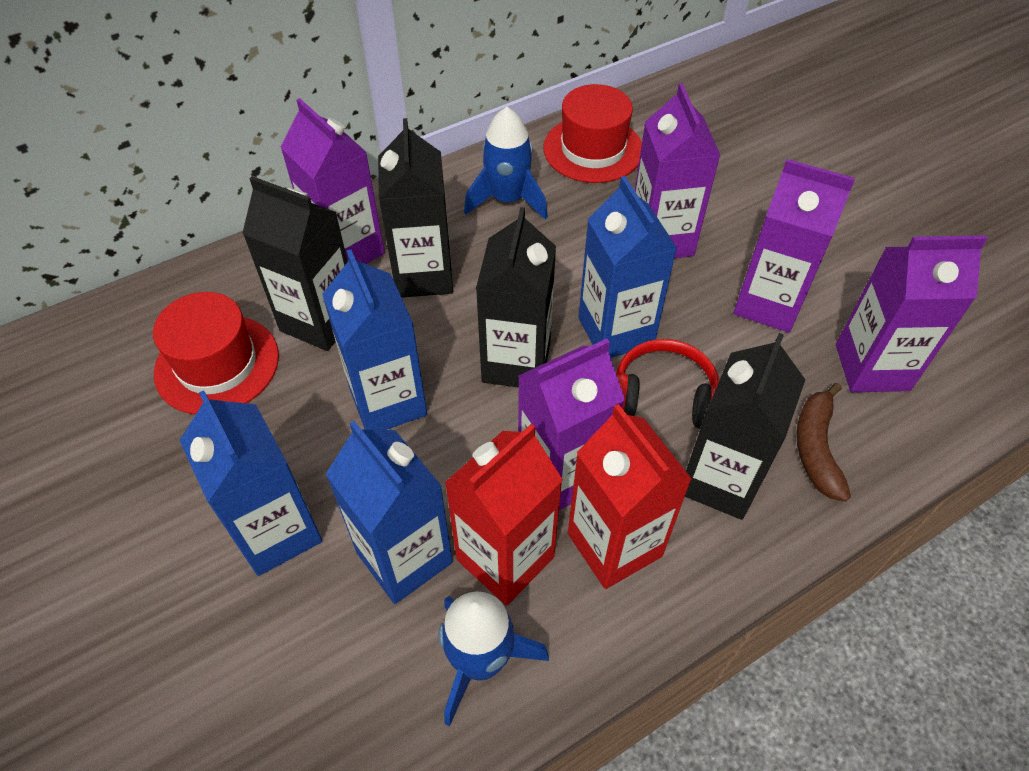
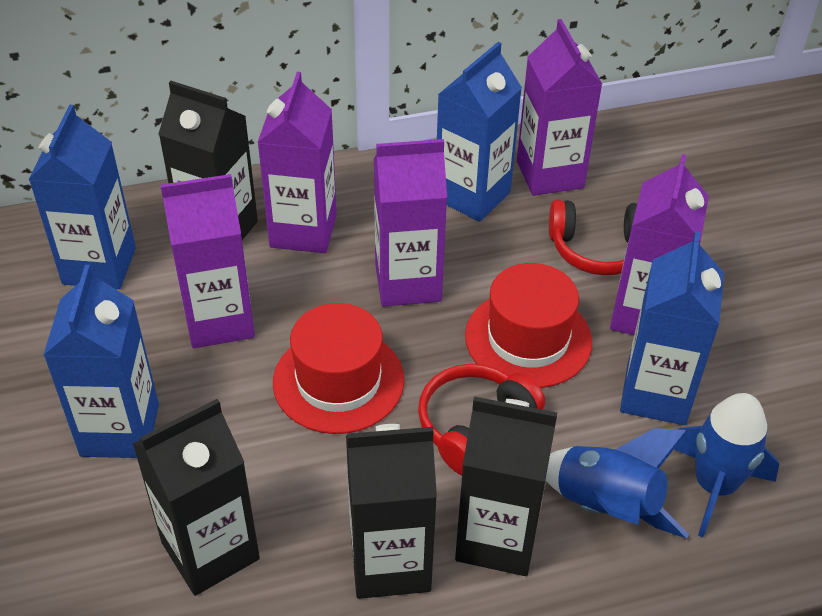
brown banana: 1 -> 0
red carton: 2 -> 0
red headphones: 1 -> 2

